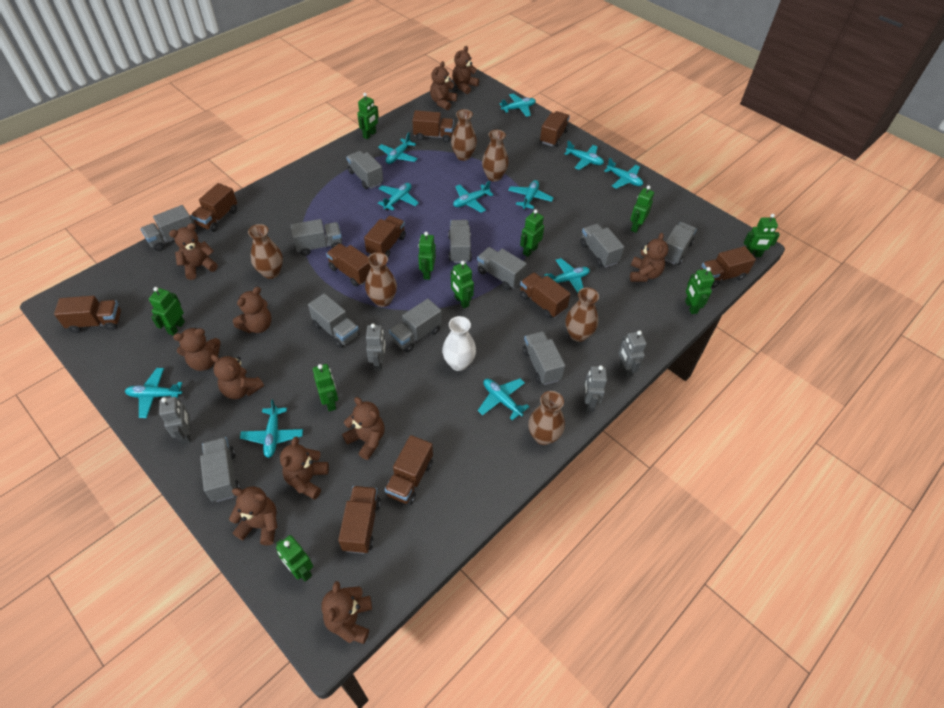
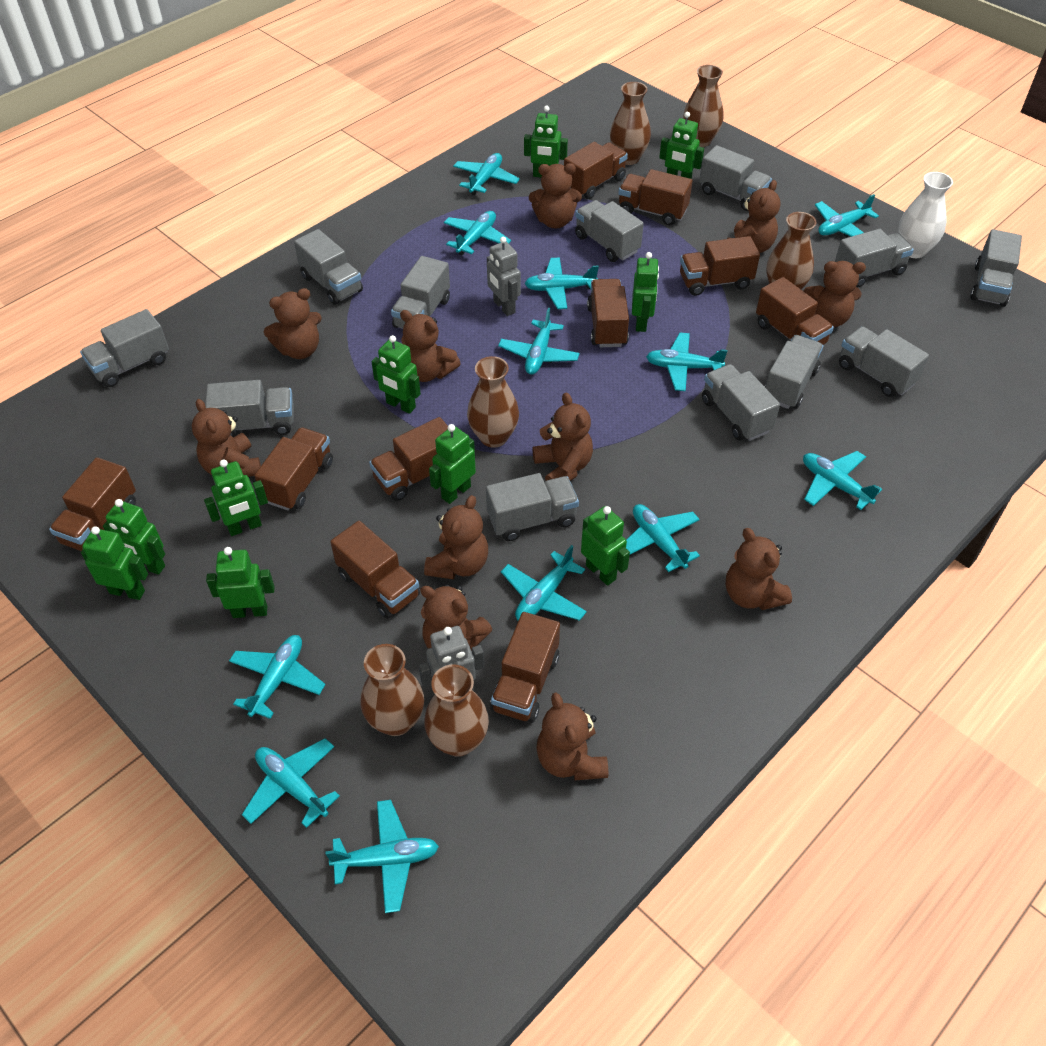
grey robot: 4 -> 2
grey truck: 11 -> 12
turquoise plane: 11 -> 12

